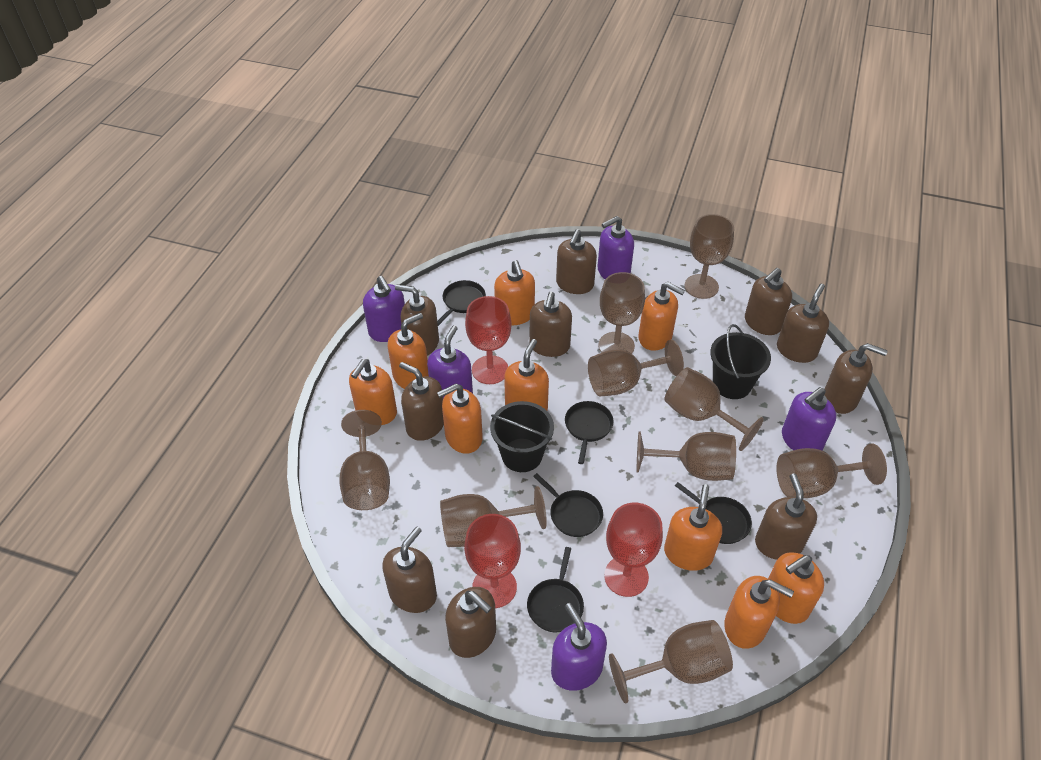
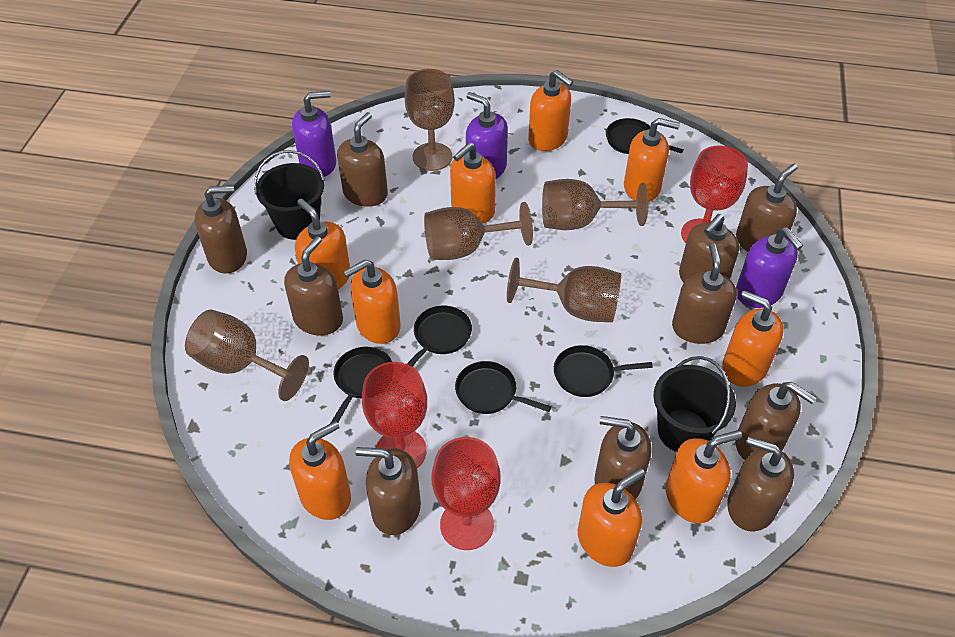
brown goblet: 9 -> 5
purple soap dispenser: 5 -> 3

